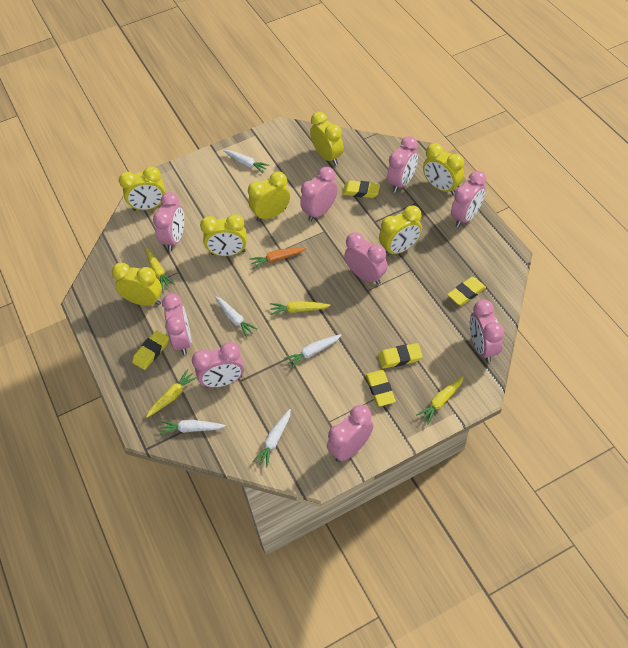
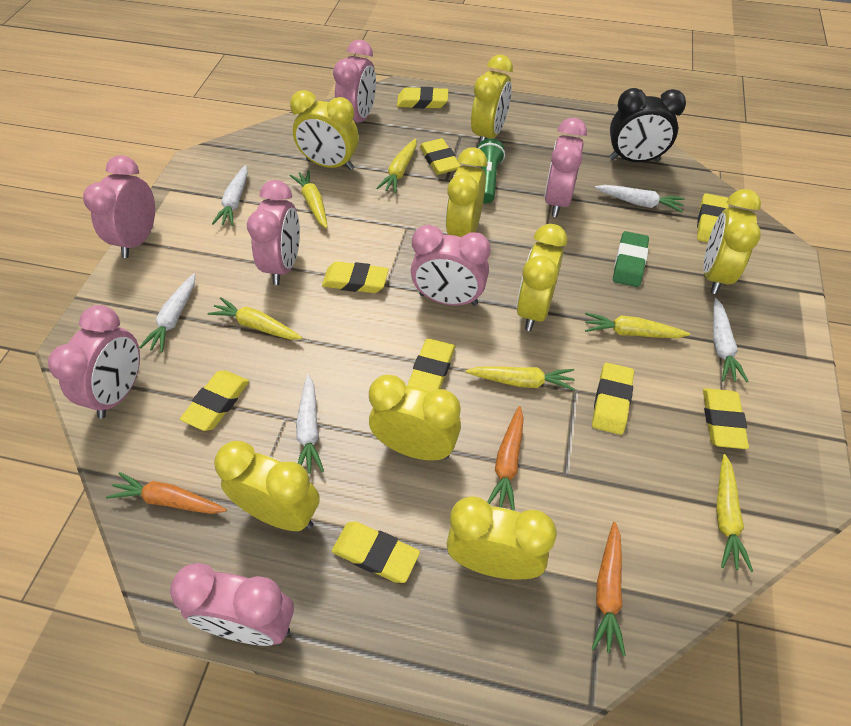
black clock: 0 -> 1
green eraser: 0 -> 1
green flashlight: 0 -> 1
orange carrot: 1 -> 3
pink clock: 9 -> 7
yellow carrot: 4 -> 6
yellow clock: 7 -> 8
yellow eraser: 5 -> 9

